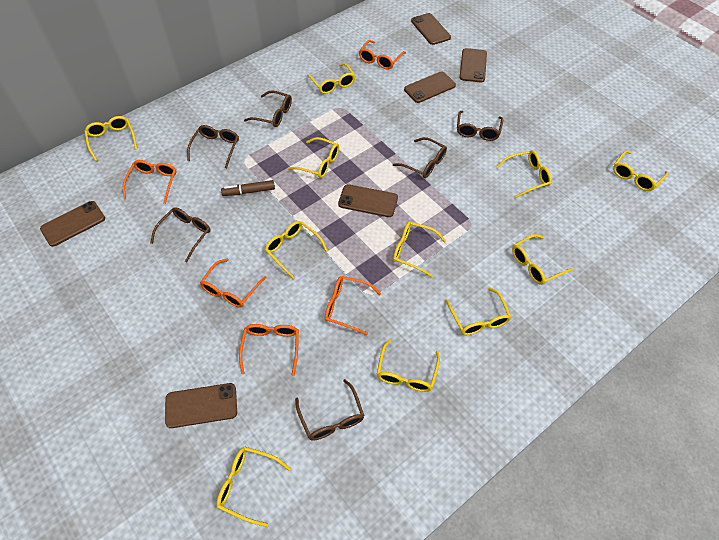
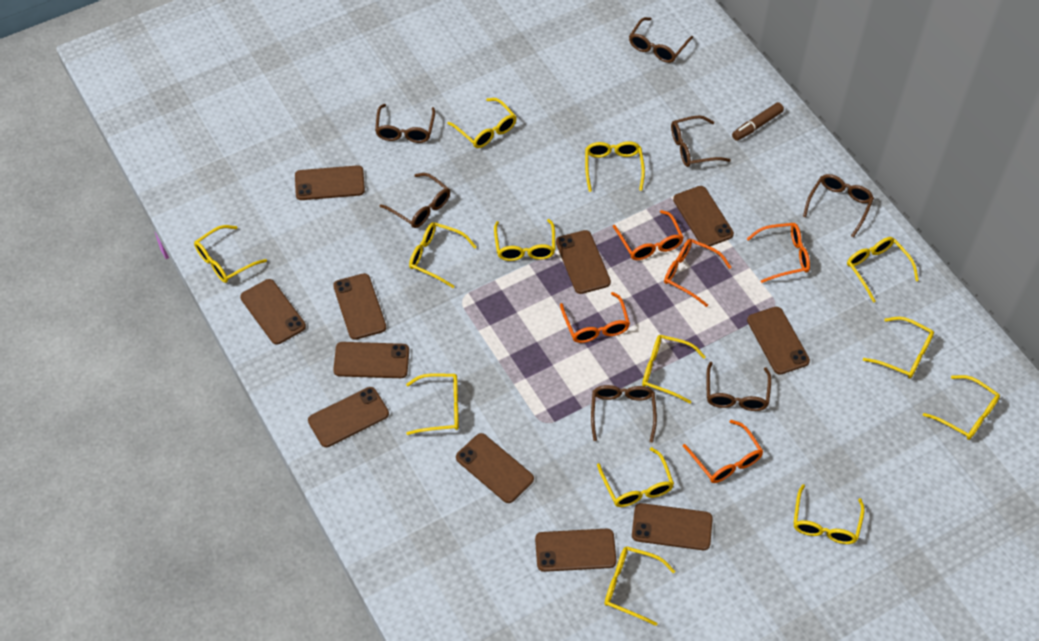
brown glasses: 6 -> 7
brown phone: 6 -> 11
yellow glasses: 11 -> 13

